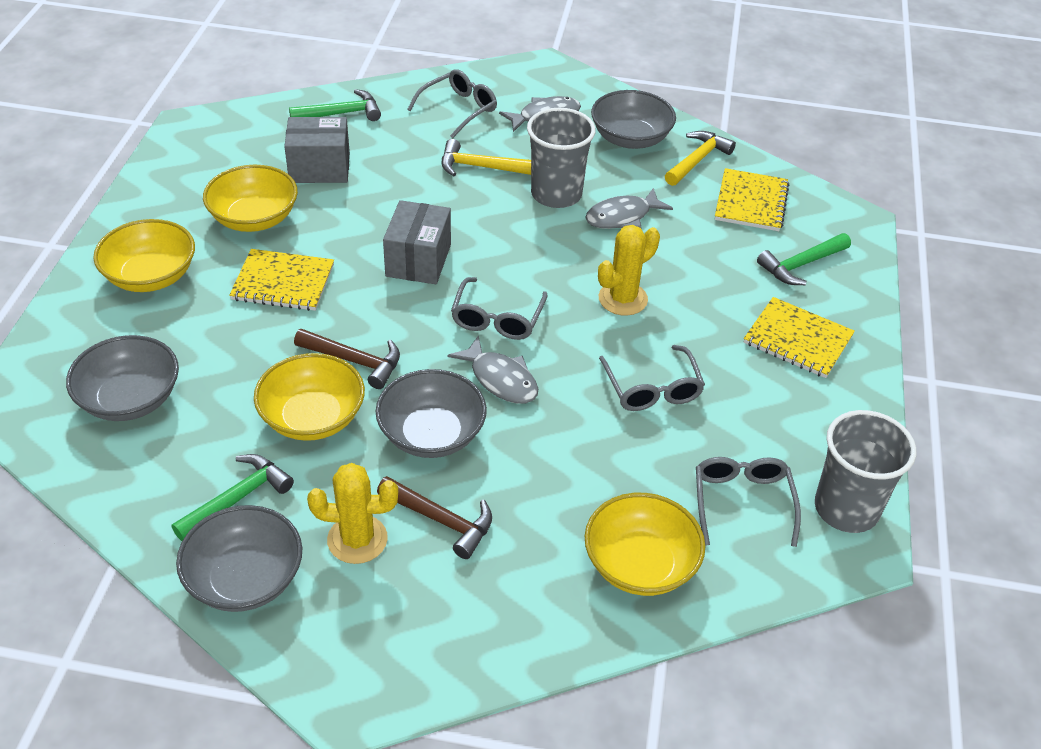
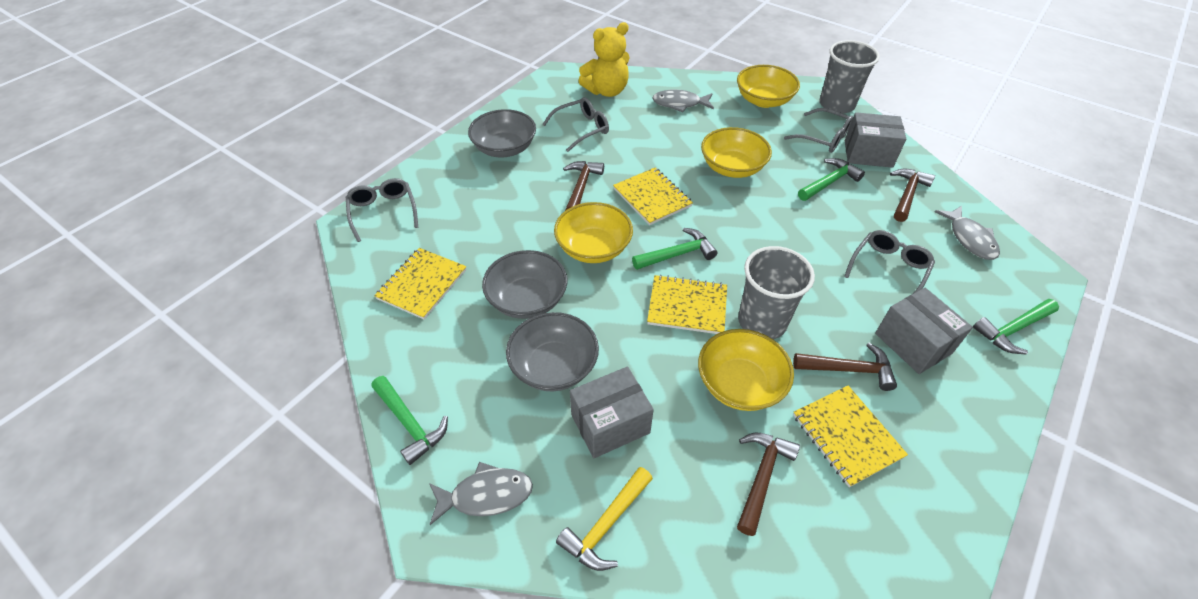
brown hammer: 2 -> 4
green hammer: 3 -> 4
grey bowl: 4 -> 3
grey box: 2 -> 3
yellow cactus: 2 -> 0
yellow hammer: 2 -> 1
yellow notebook: 3 -> 4
yellow teddy bear: 0 -> 1

